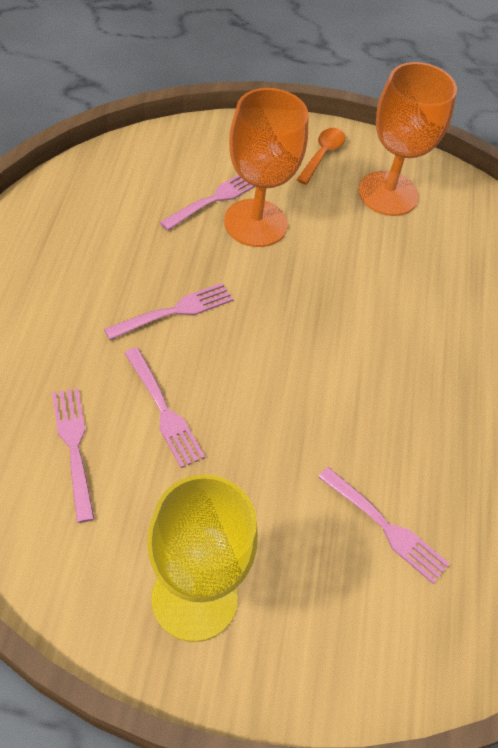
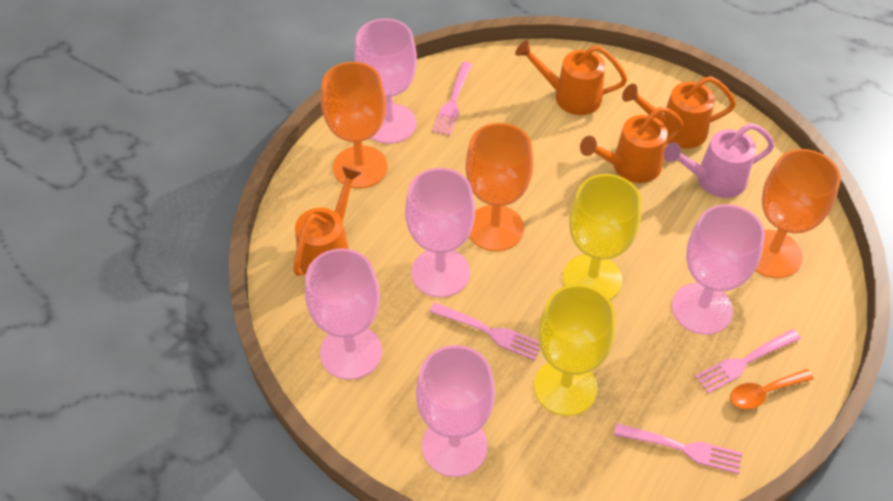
orange goblet: 2 -> 3
orange watering can: 0 -> 4
pink fork: 5 -> 4
pink goblet: 0 -> 5
pink watering can: 0 -> 1
yellow goblet: 1 -> 2

